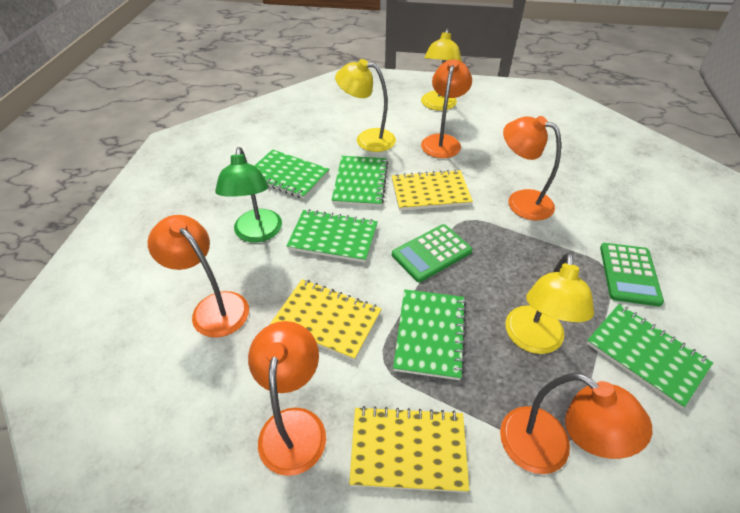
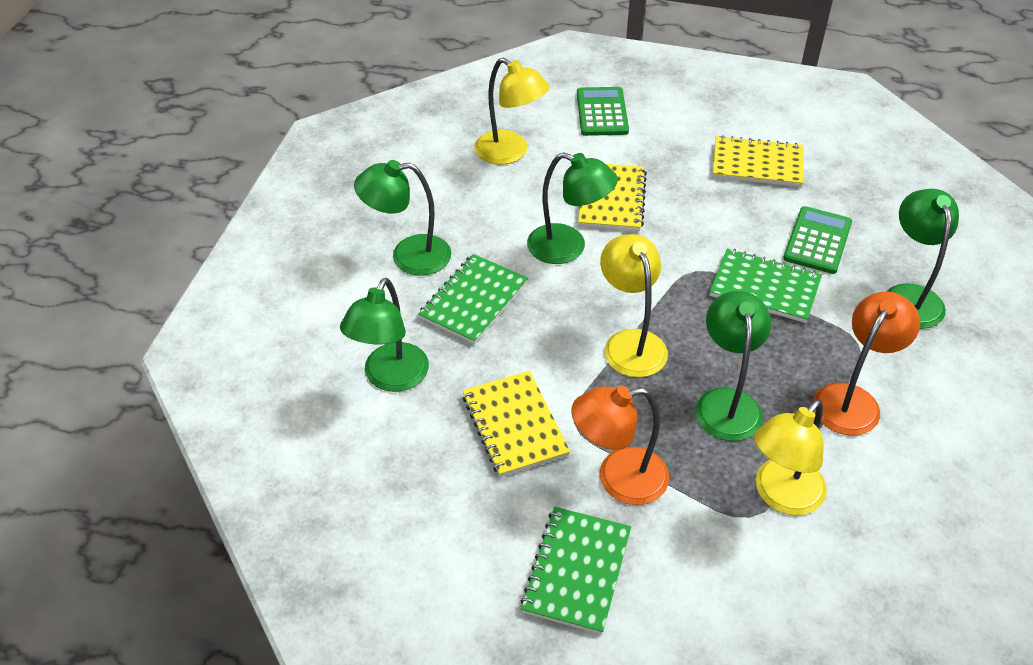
green lamp: 1 -> 5
green notebook: 5 -> 3
orange lamp: 5 -> 2

